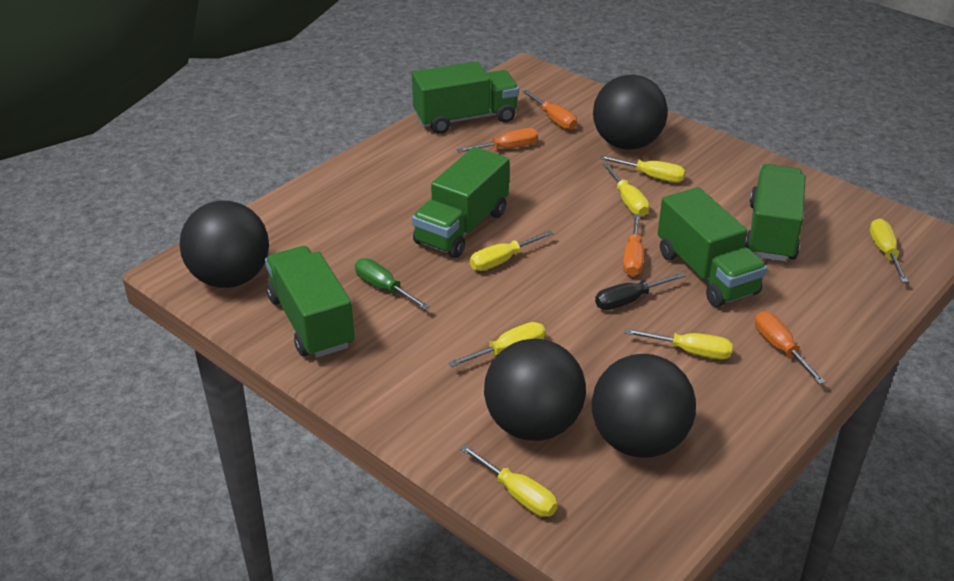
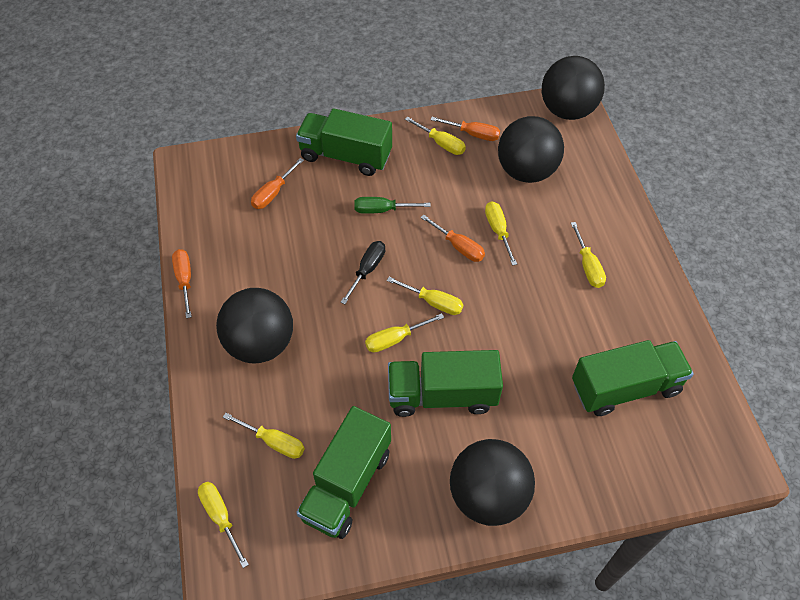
green truck: 5 -> 4

